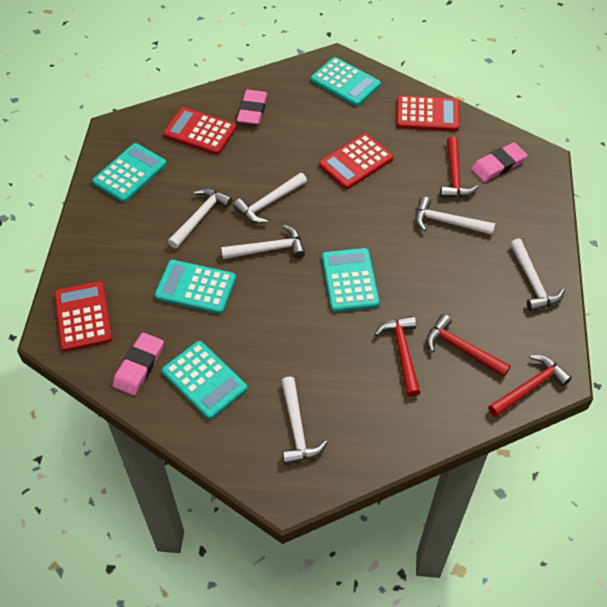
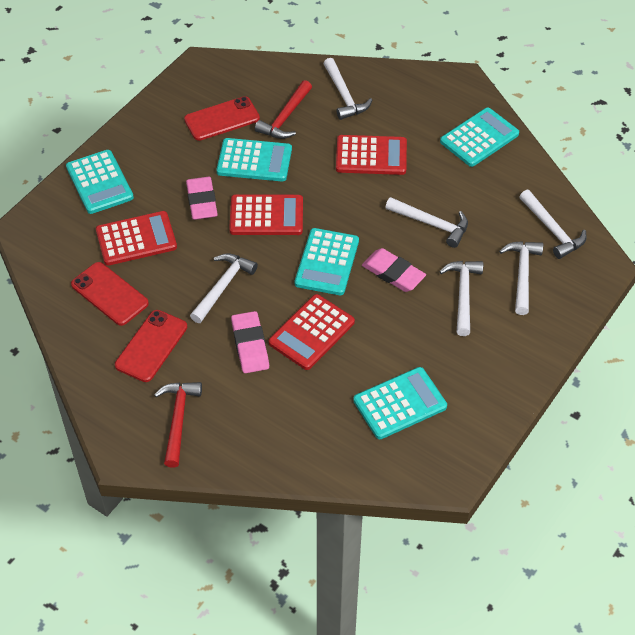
red hammer: 4 -> 2
red phone: 0 -> 3

